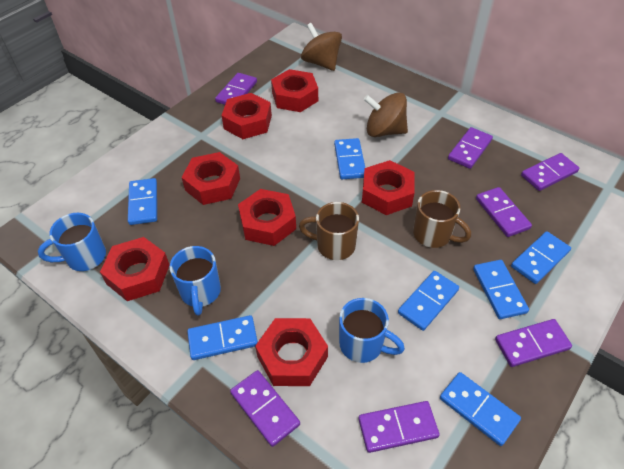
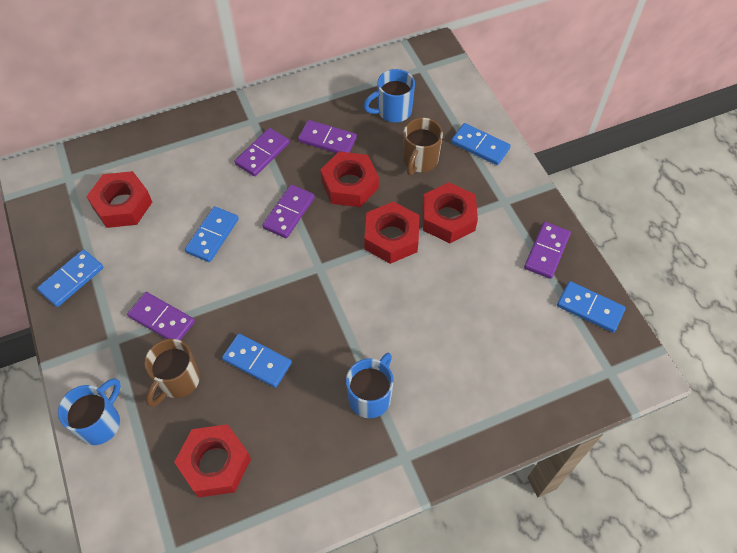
blue domino: 7 -> 5
brown spinning top: 2 -> 0
purple domino: 7 -> 5
red nut: 7 -> 5

